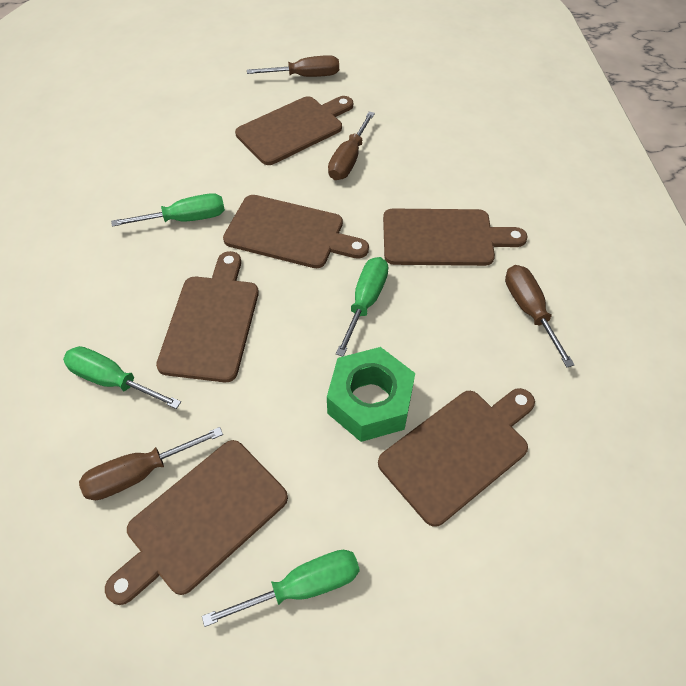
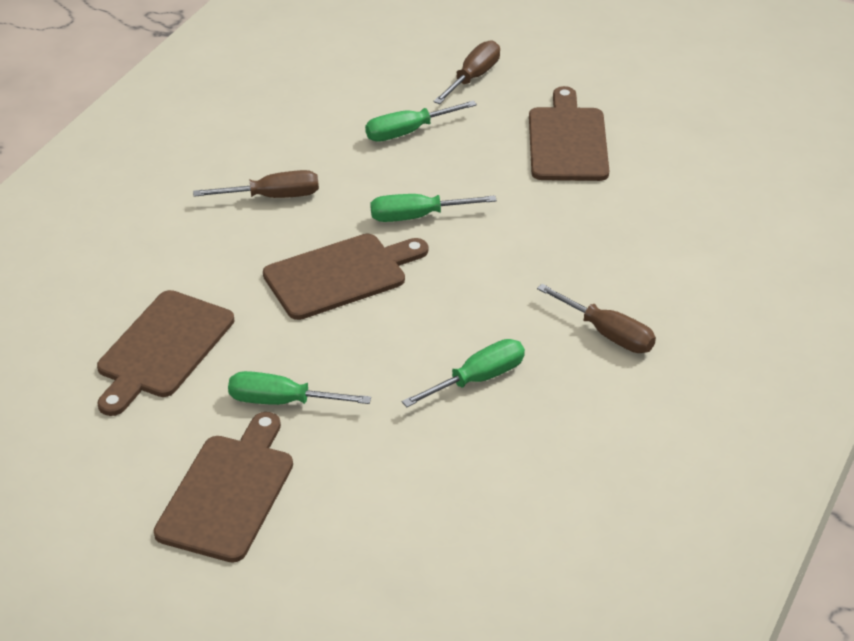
brown cutting board: 6 -> 4
brown screwdriver: 4 -> 3
green nut: 1 -> 0

